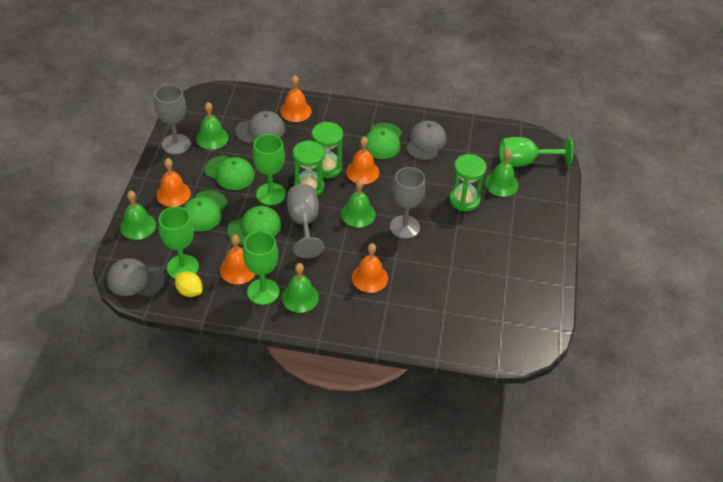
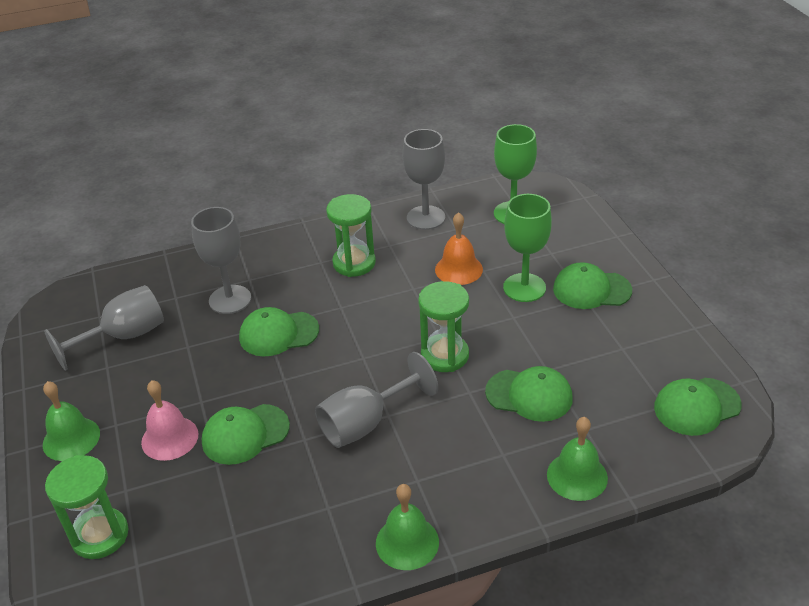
green bell: 5 -> 3
green cap: 4 -> 5
green goblet: 4 -> 2
grey cap: 3 -> 0
grey goblet: 3 -> 4
orange bell: 5 -> 1
pink bell: 0 -> 1
yellow lemon: 1 -> 0

